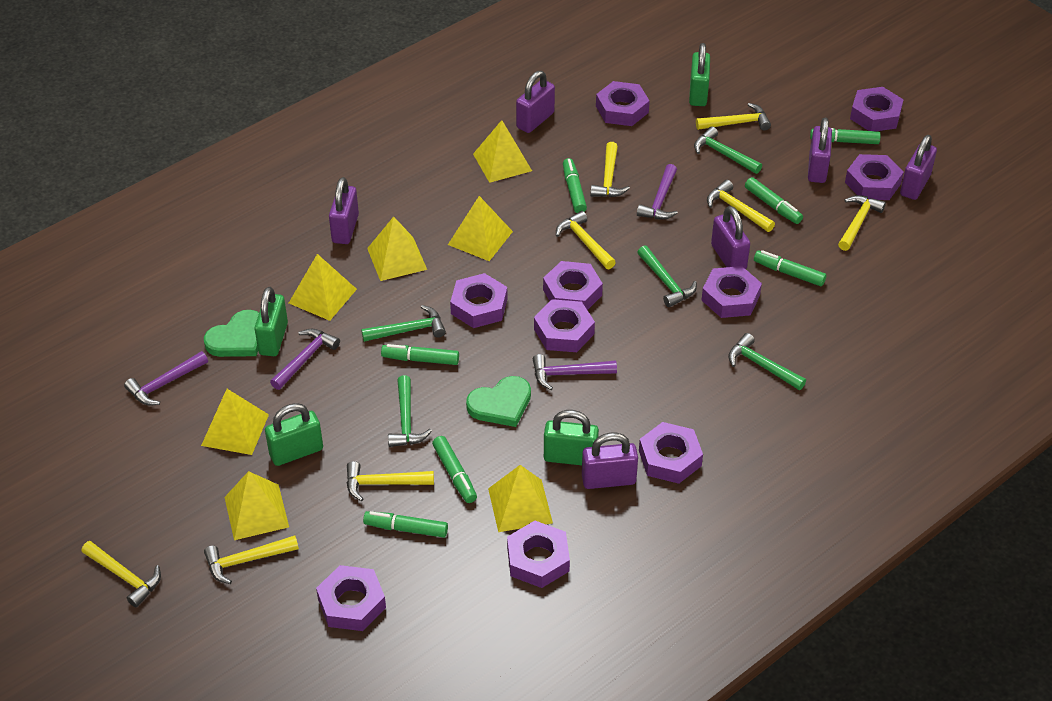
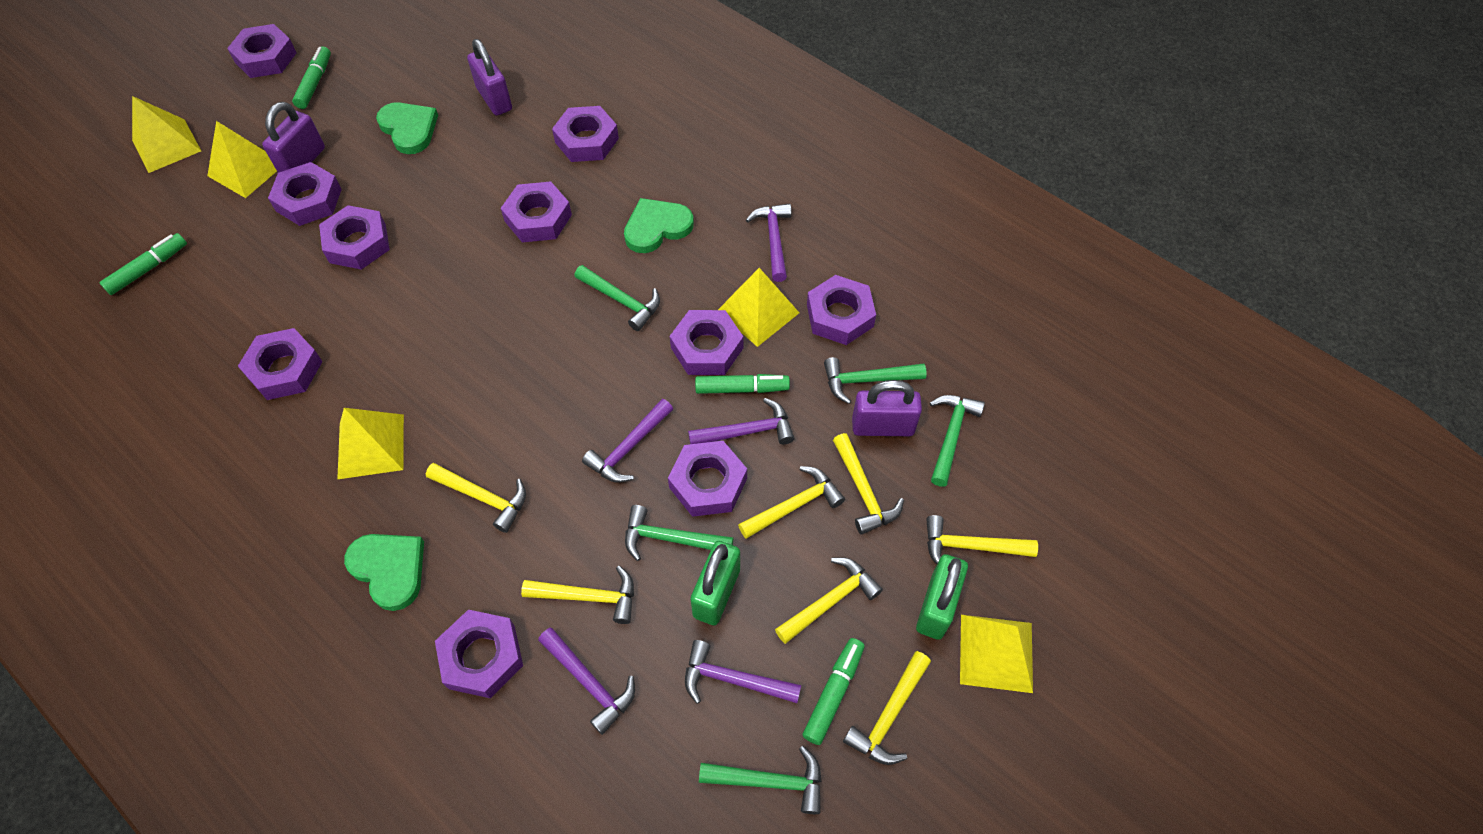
green heart: 2 -> 3
green marker: 7 -> 4
green padlock: 4 -> 2
purple hammer: 4 -> 5
purple padlock: 6 -> 3
yellow hammer: 8 -> 7
yellow pyramid: 7 -> 5

